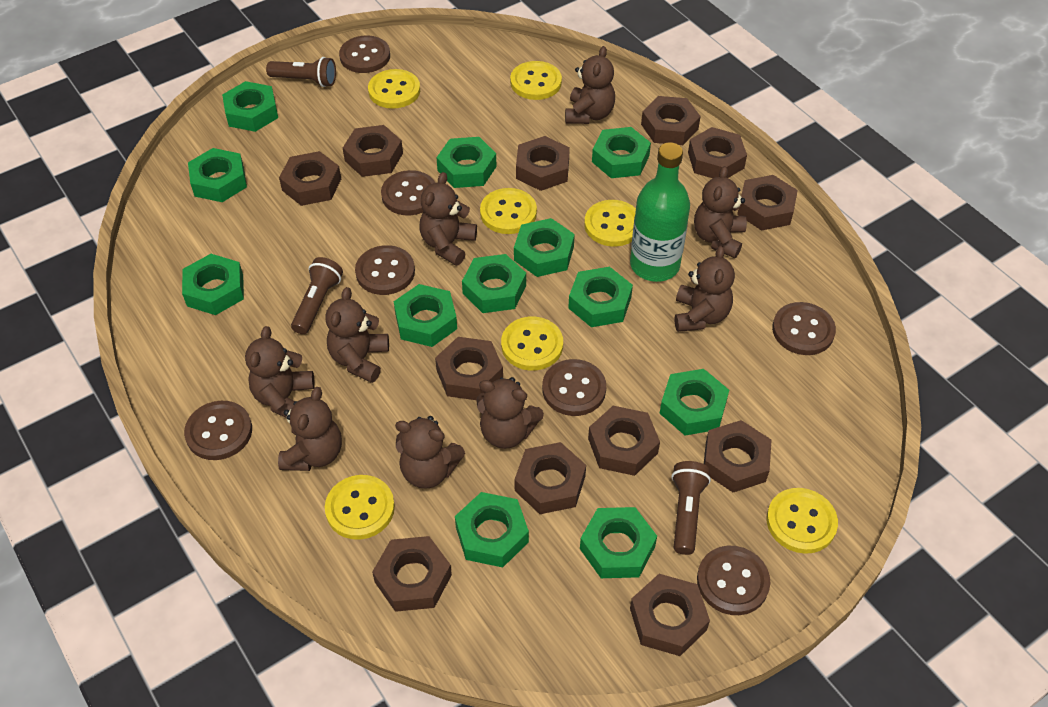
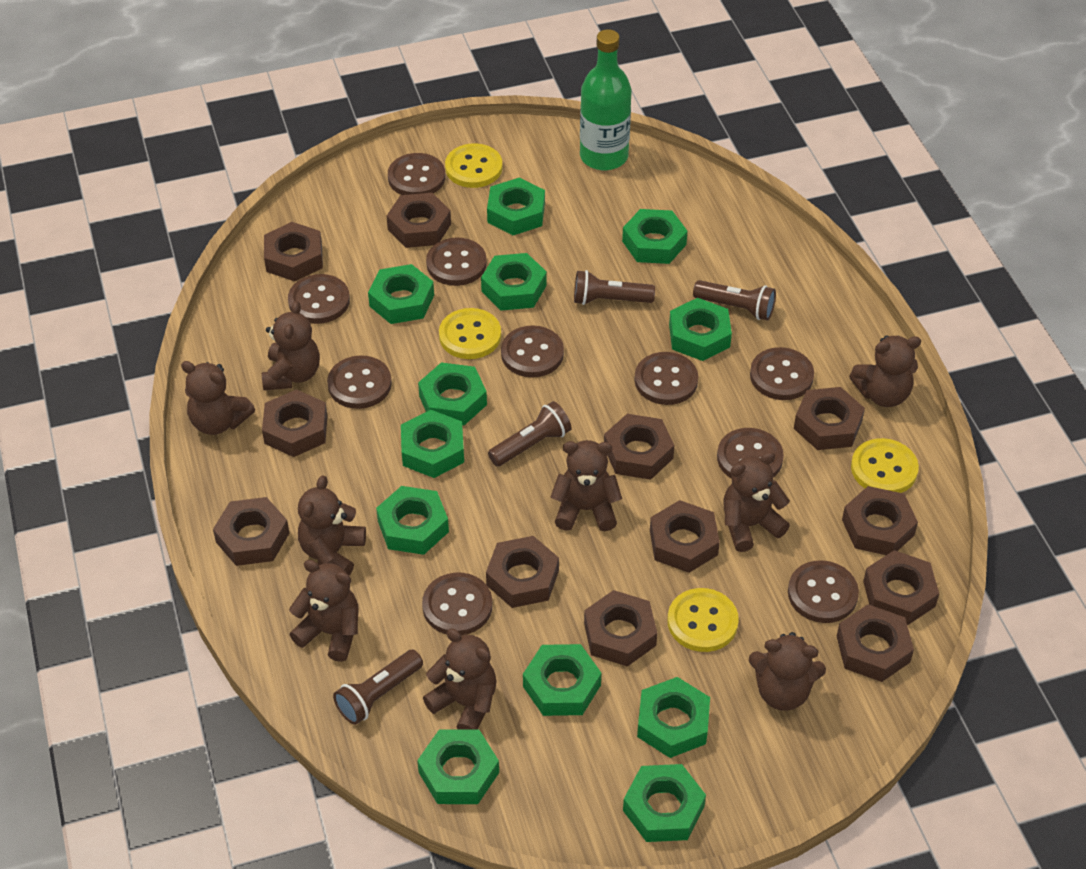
brown button: 7 -> 10
brown flashlight: 3 -> 4
yellow button: 7 -> 4

